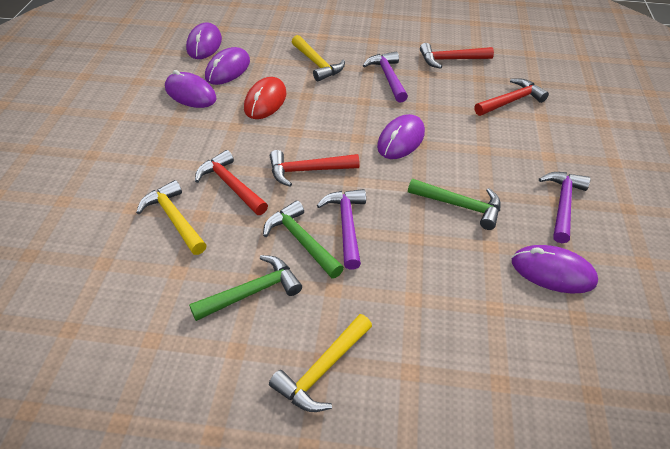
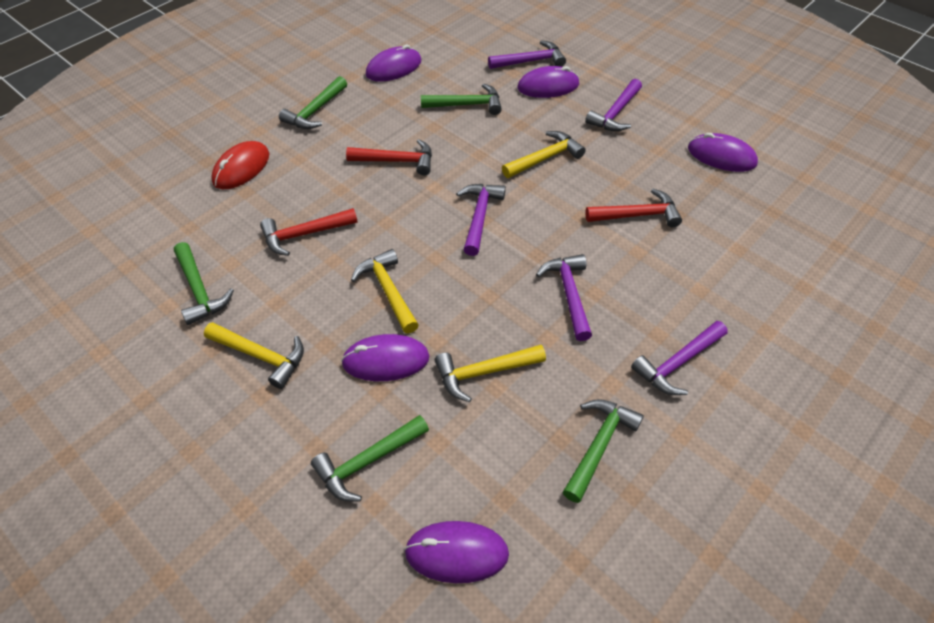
green hammer: 3 -> 5
purple hammer: 3 -> 5
red hammer: 4 -> 3
yellow hammer: 3 -> 4

